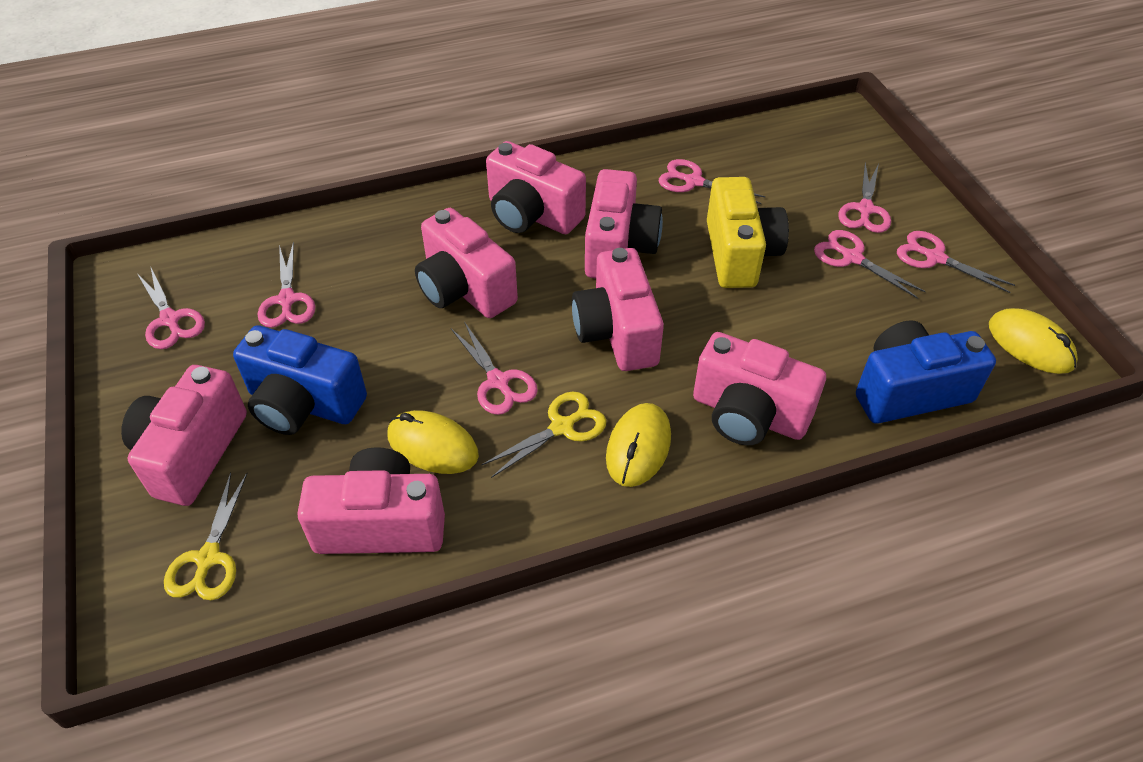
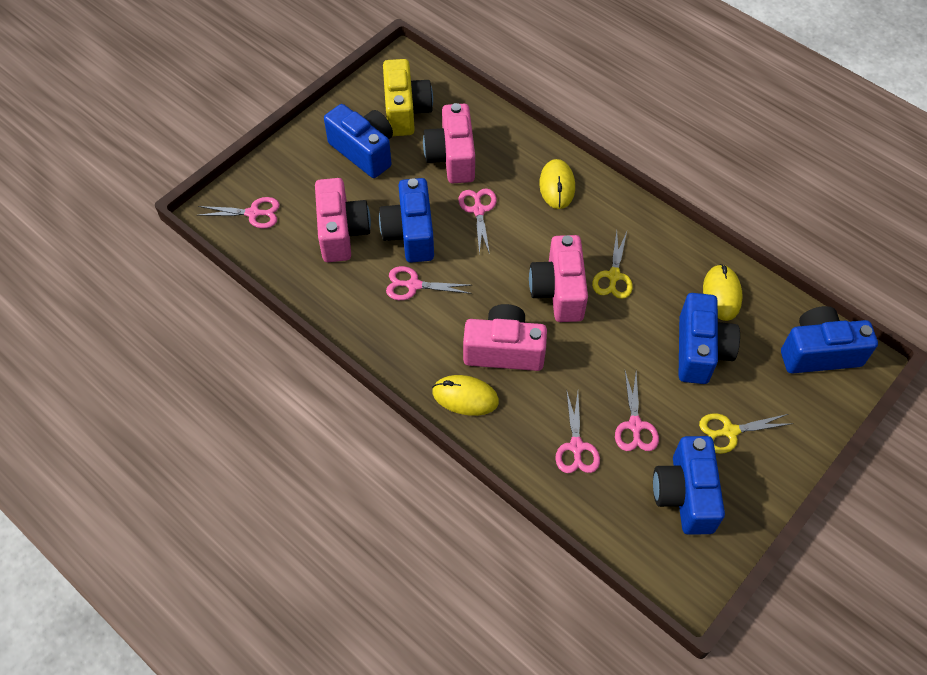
blue camera: 2 -> 5
pink camera: 7 -> 4
pink scissors: 7 -> 5

